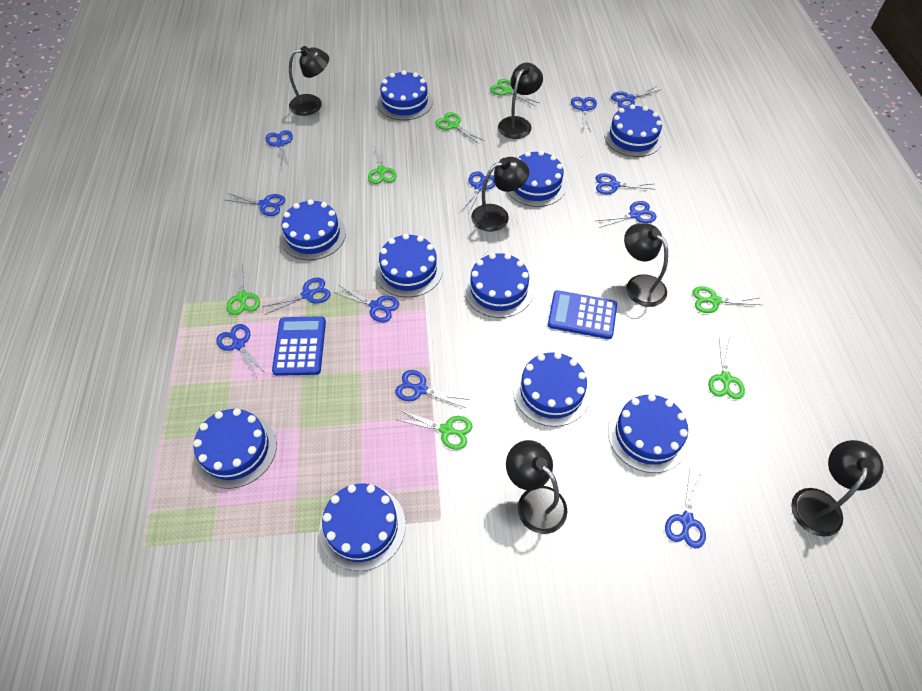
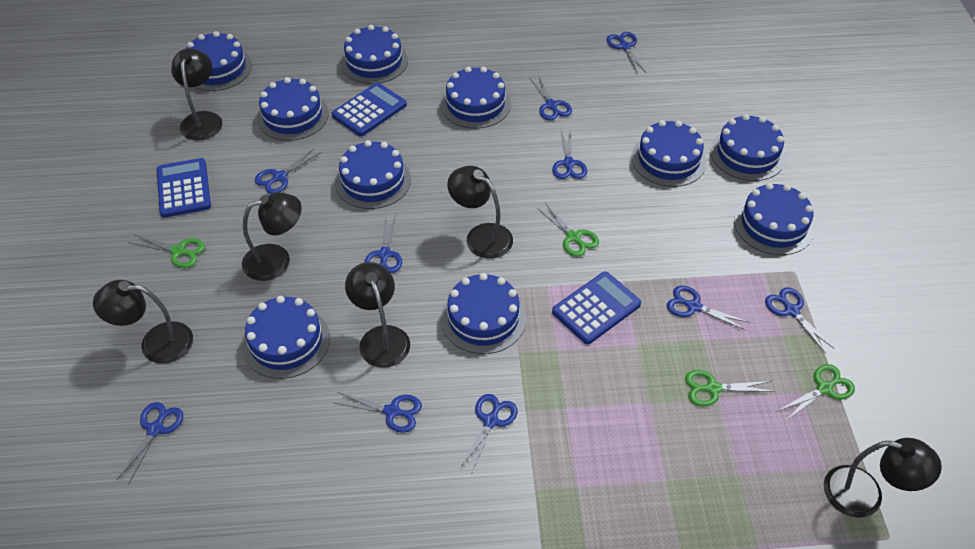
blue calculator: 2 -> 3
blue scissors: 12 -> 10
green scissors: 7 -> 4

